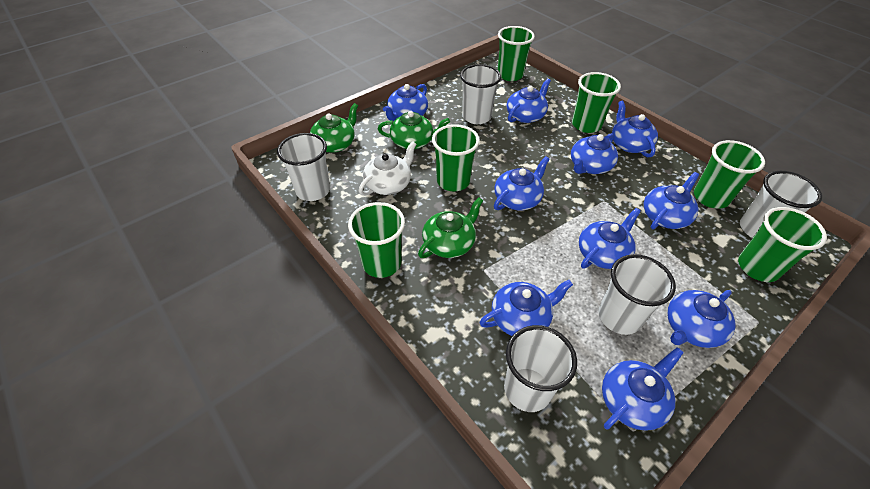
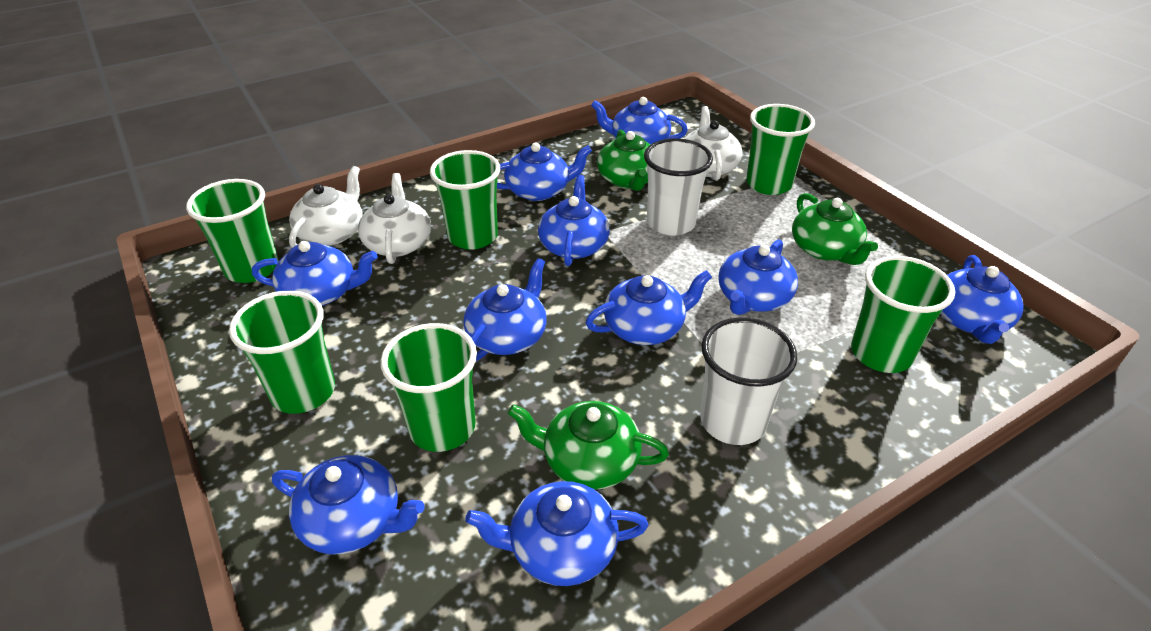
white cup: 5 -> 2
white teapot: 1 -> 3

